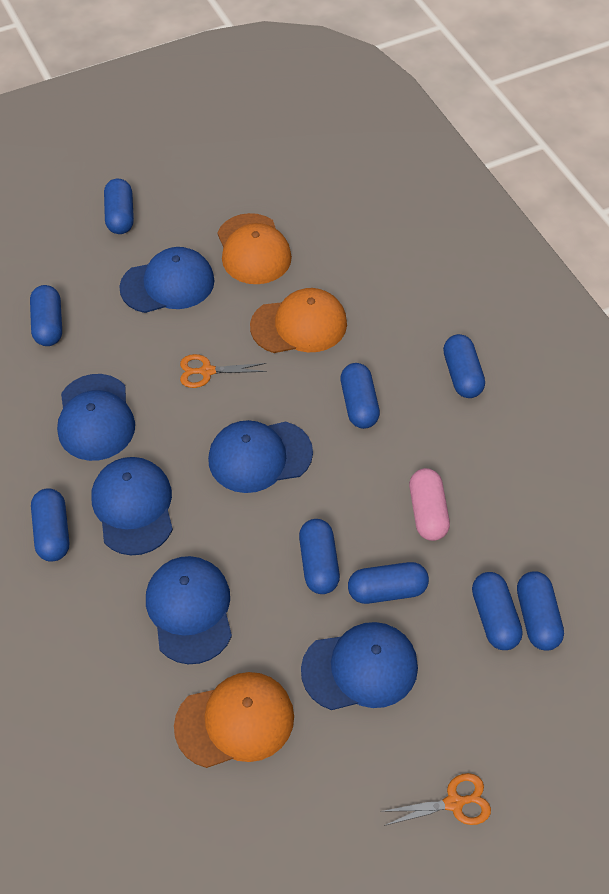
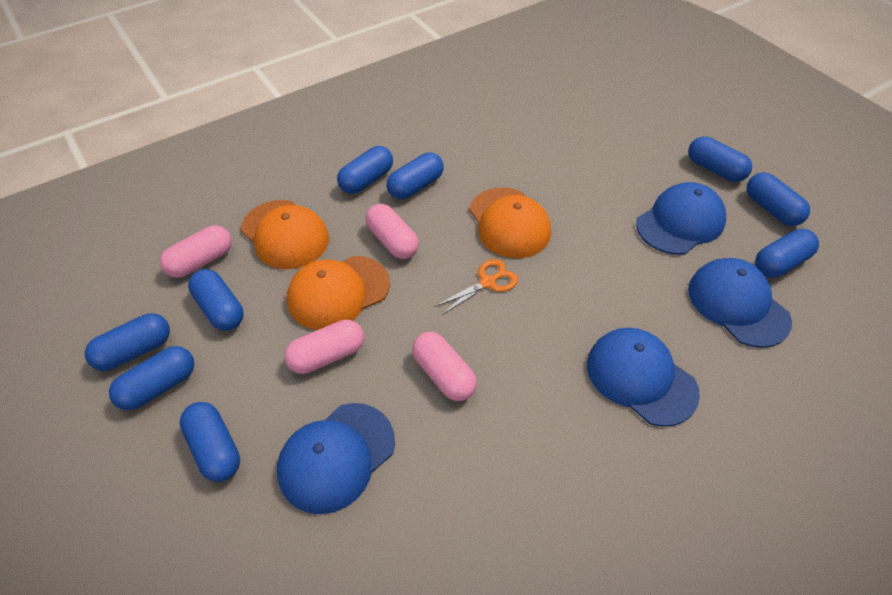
blue cap: 6 -> 4
orange scissors: 2 -> 1
pink capsule: 1 -> 4

